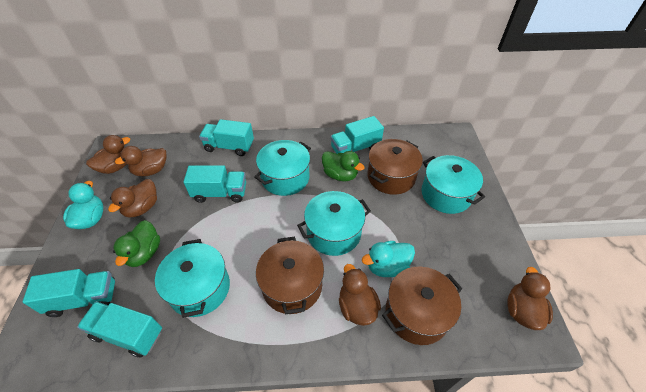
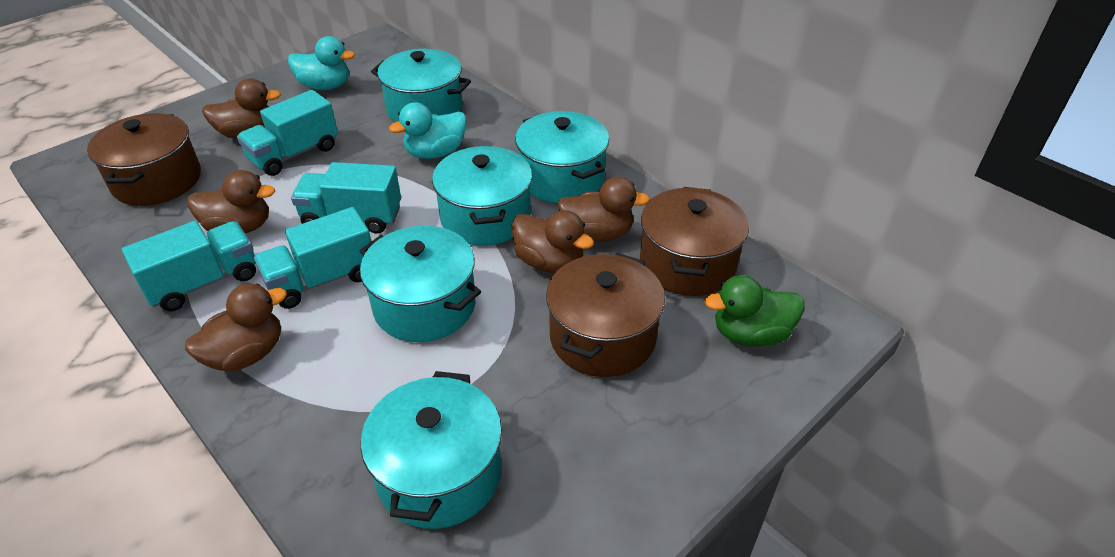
green duck: 2 -> 1
turquoise pot: 4 -> 5
turquoise truck: 5 -> 4

